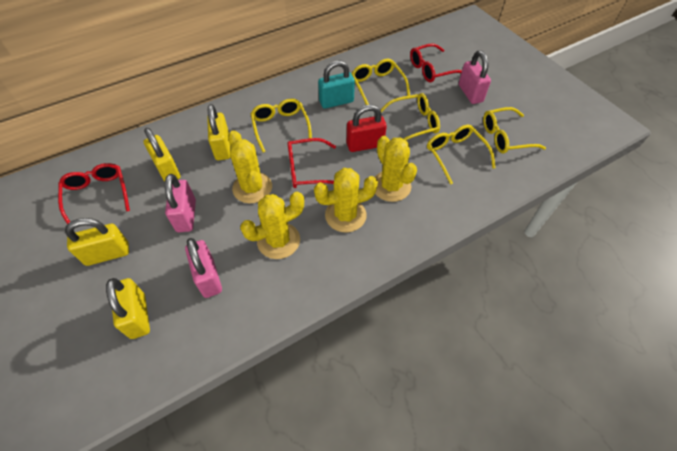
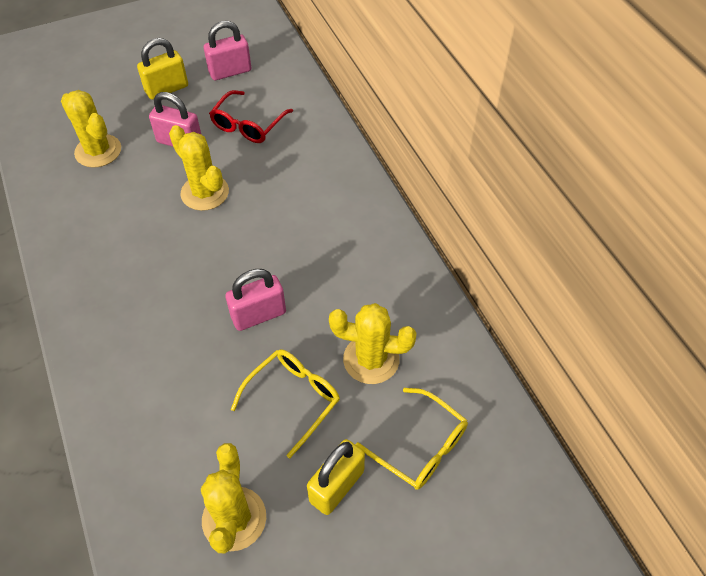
red glasses: 3 -> 1
red padlock: 1 -> 0
turquoise padlock: 1 -> 0
yellow glasses: 5 -> 2
yellow padlock: 4 -> 2

